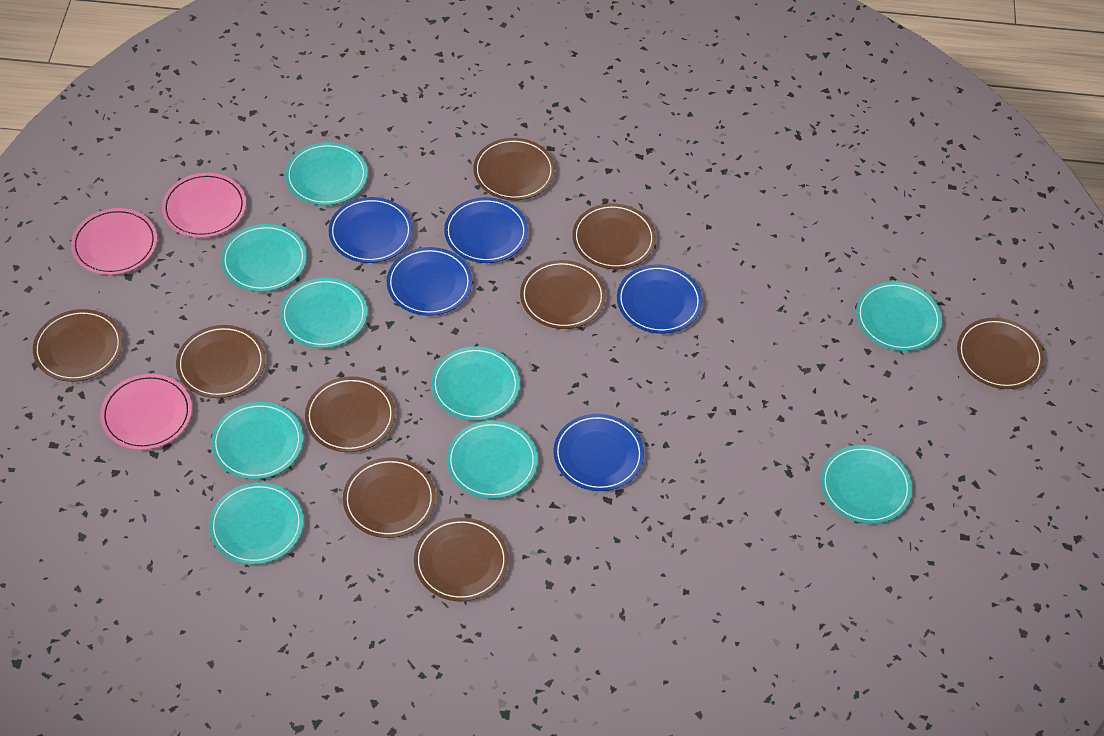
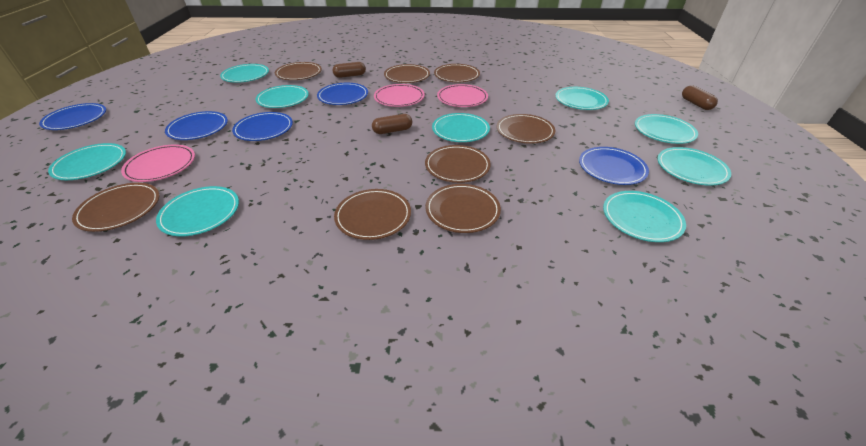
brown capsule: 0 -> 3
brown plate: 9 -> 8

